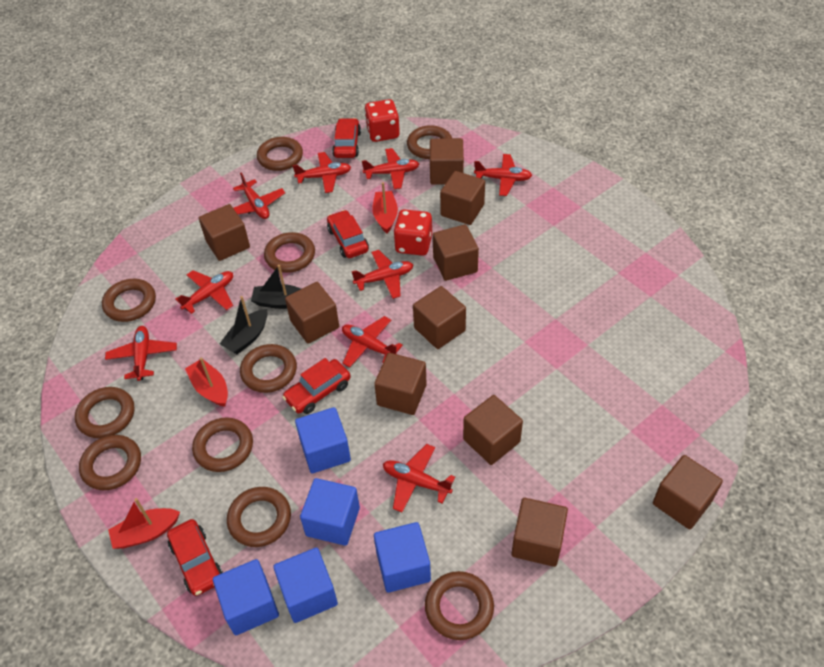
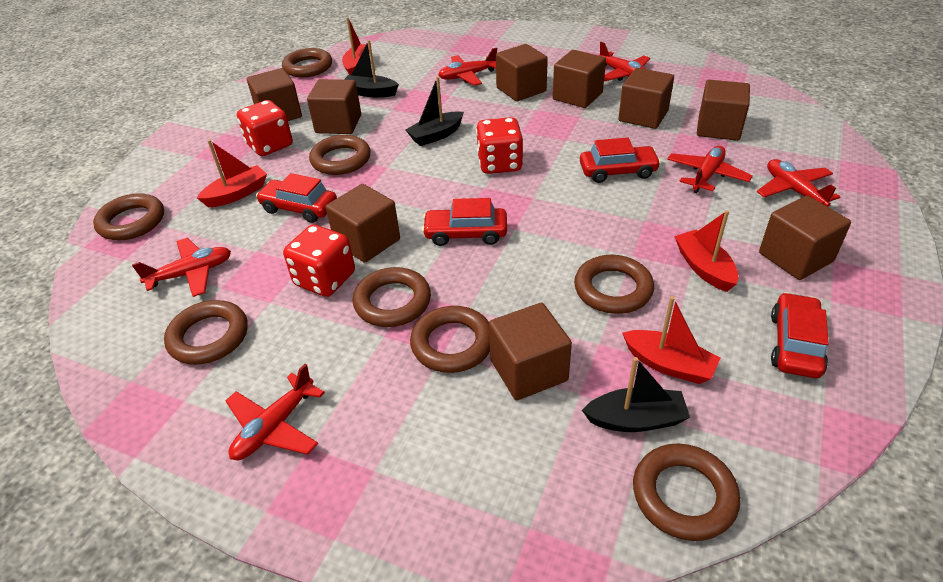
black boat: 2 -> 3
blue cube: 5 -> 0
brown cube: 10 -> 9
brown ring: 10 -> 8
red boat: 3 -> 4
red dice: 2 -> 3
red plane: 9 -> 6

